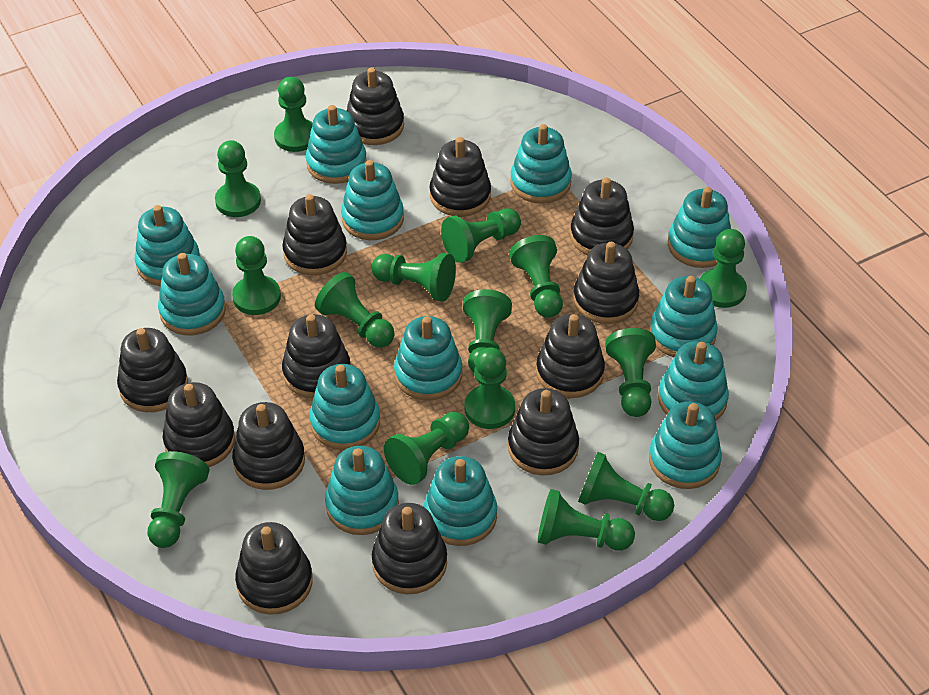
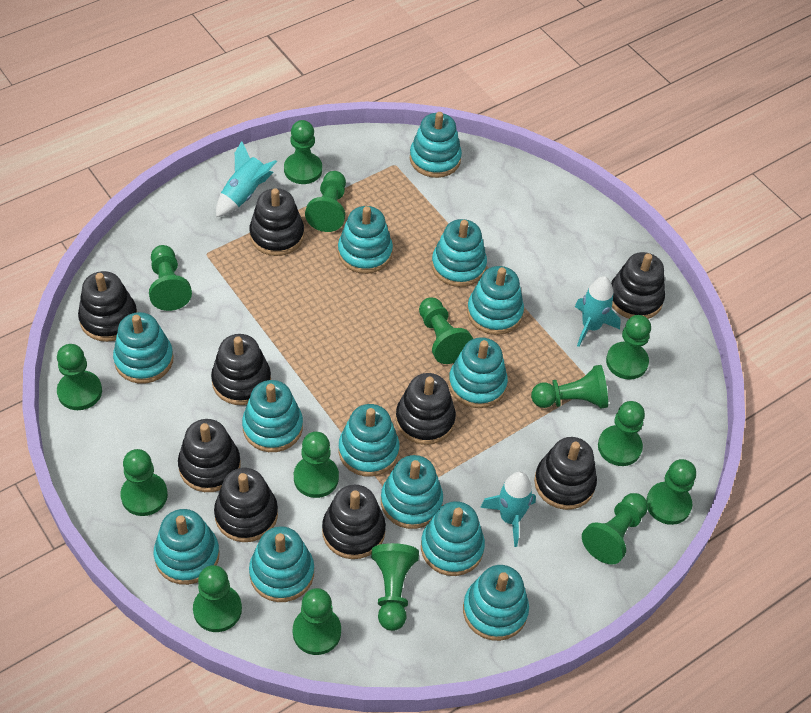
black stacking toy: 13 -> 9
turquoise rocket: 0 -> 3

